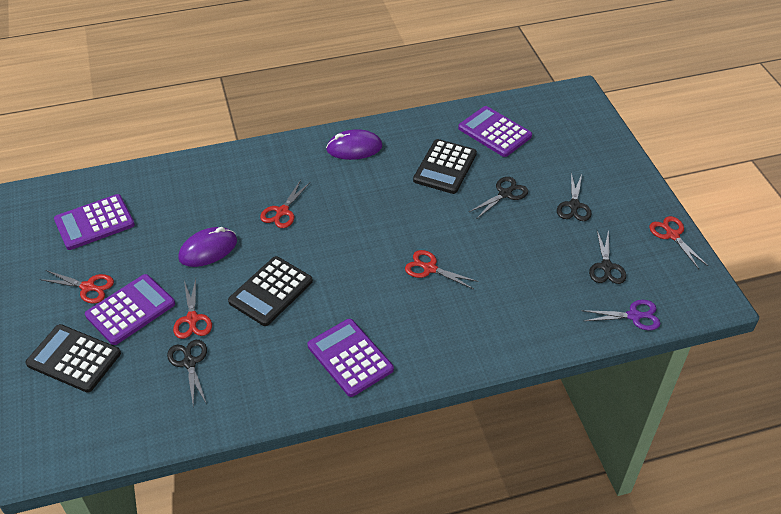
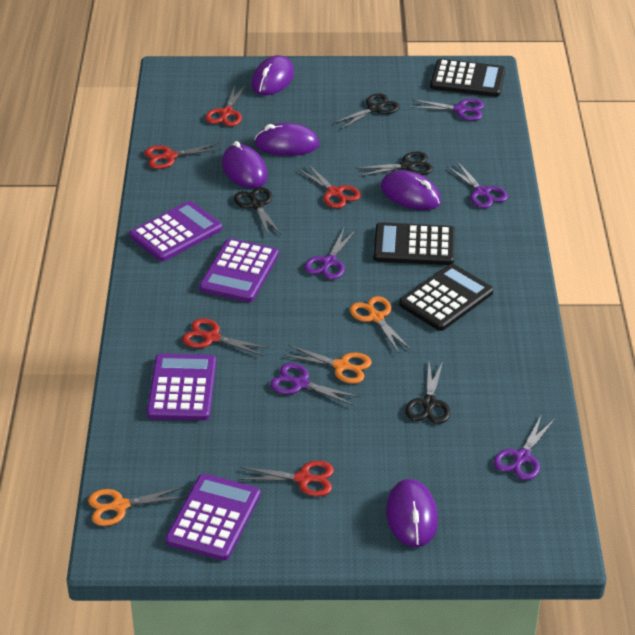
orange scissors: 0 -> 3
purple mouse: 2 -> 5
purple scissors: 1 -> 5

